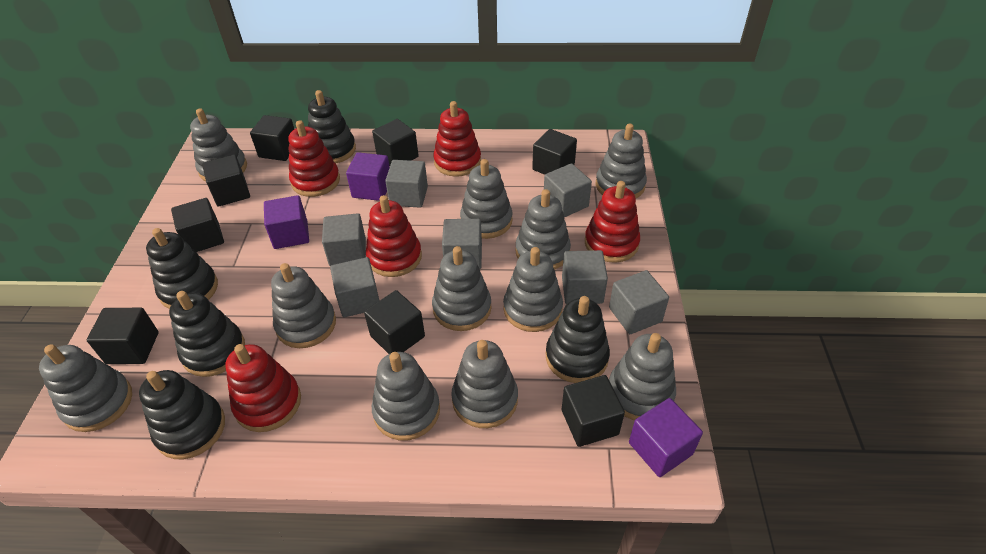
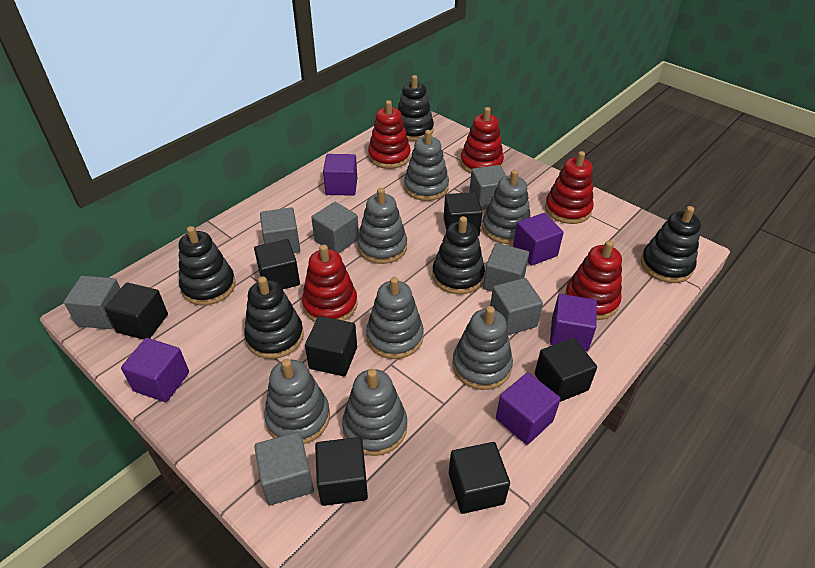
black cube: 8 -> 7
grey stacking toy: 11 -> 7
purple cube: 3 -> 5

